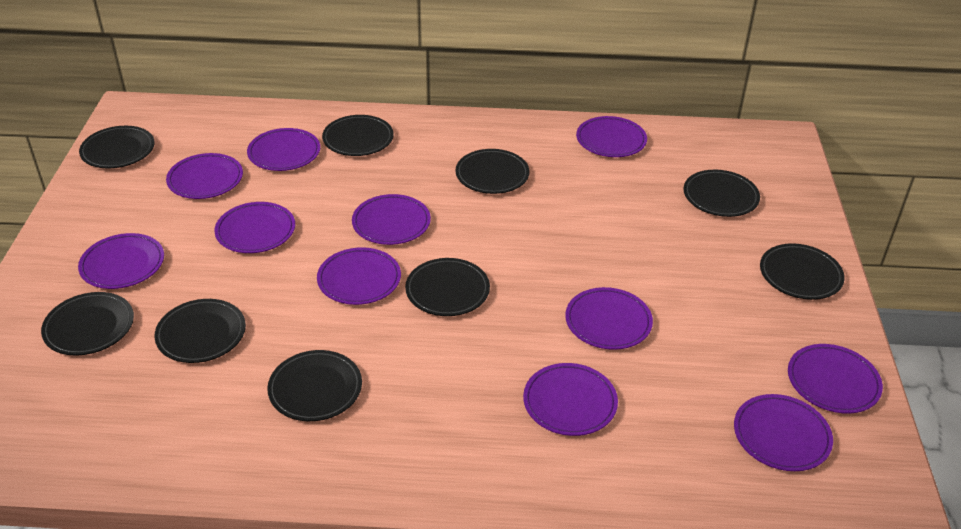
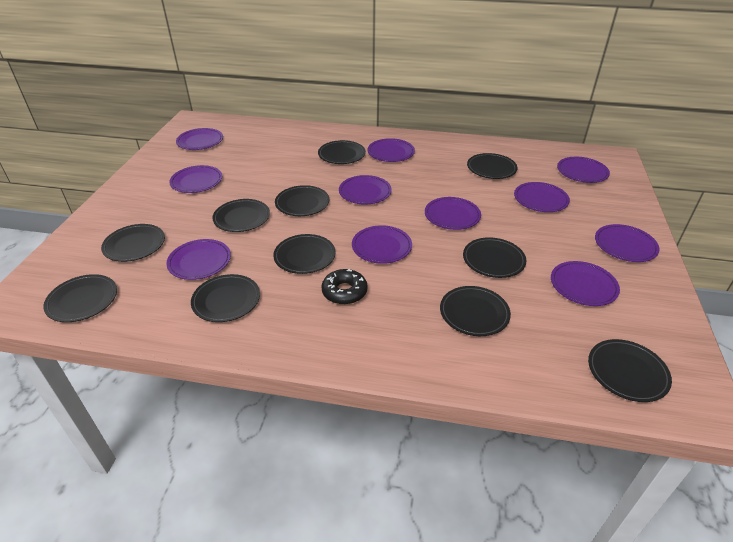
black donut: 0 -> 1
black plate: 9 -> 11

